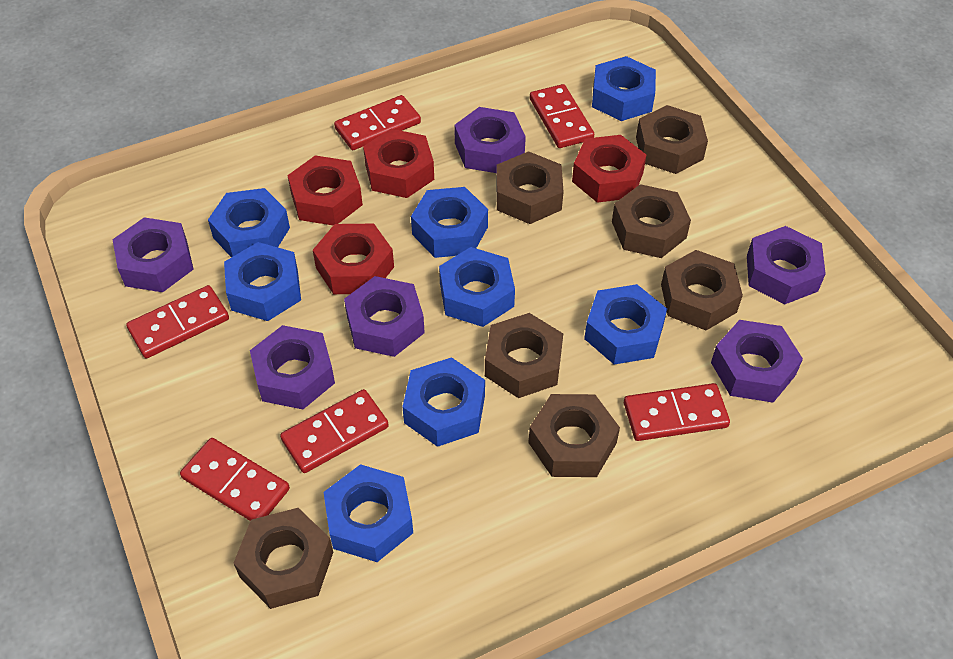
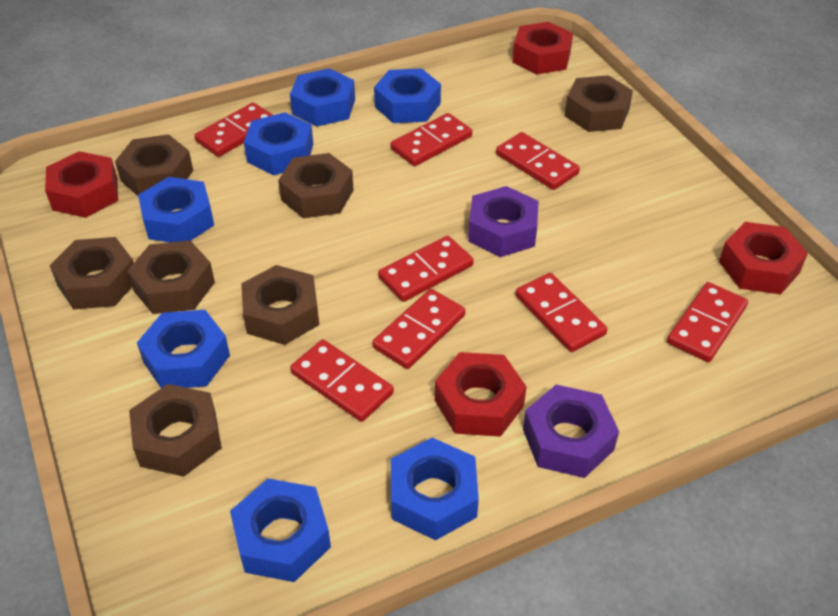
blue nut: 8 -> 7
purple nut: 6 -> 2
red domino: 6 -> 8

